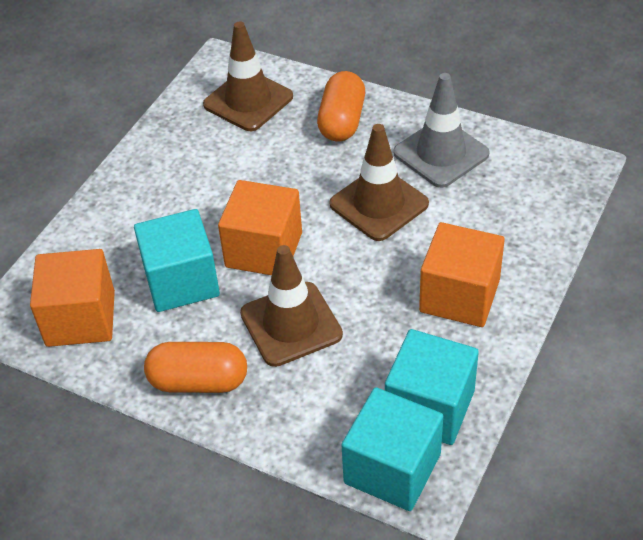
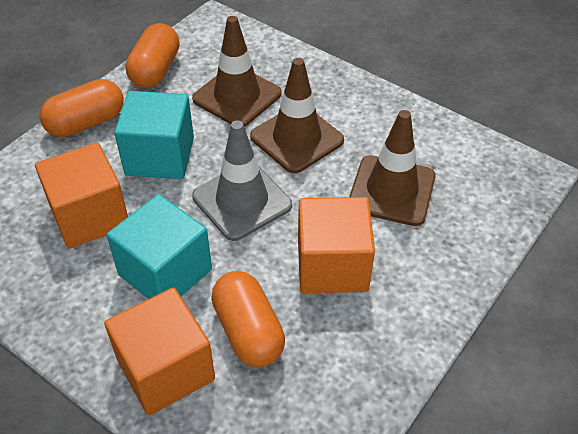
orange capsule: 2 -> 3
turquoise cube: 3 -> 2

